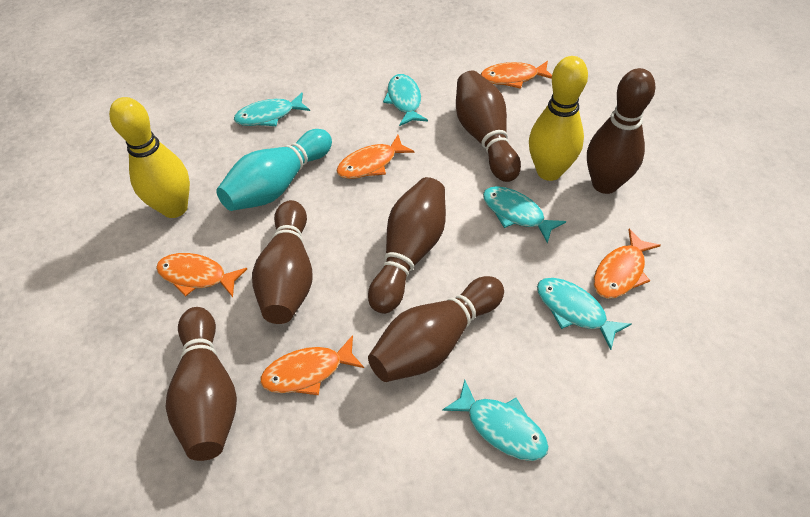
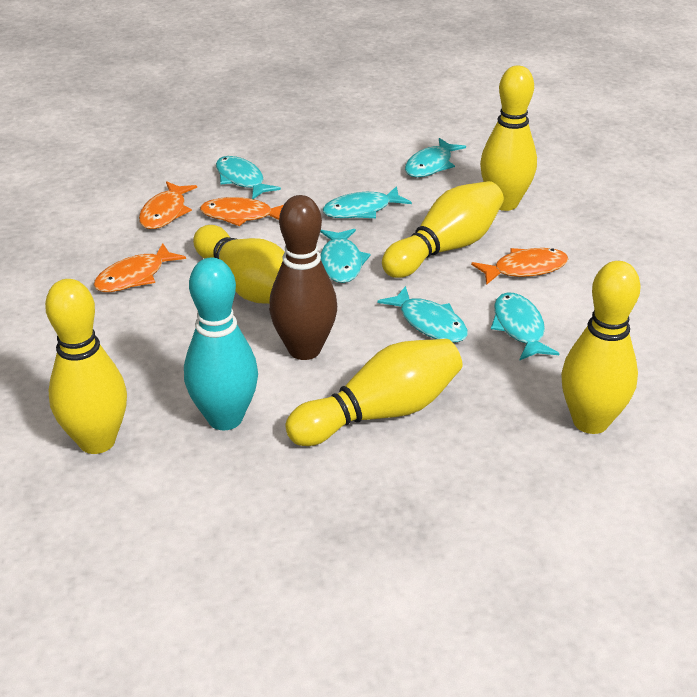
brown bowling pin: 6 -> 1
orange fish: 5 -> 4
turquoise fish: 5 -> 6
yellow bowling pin: 2 -> 6

